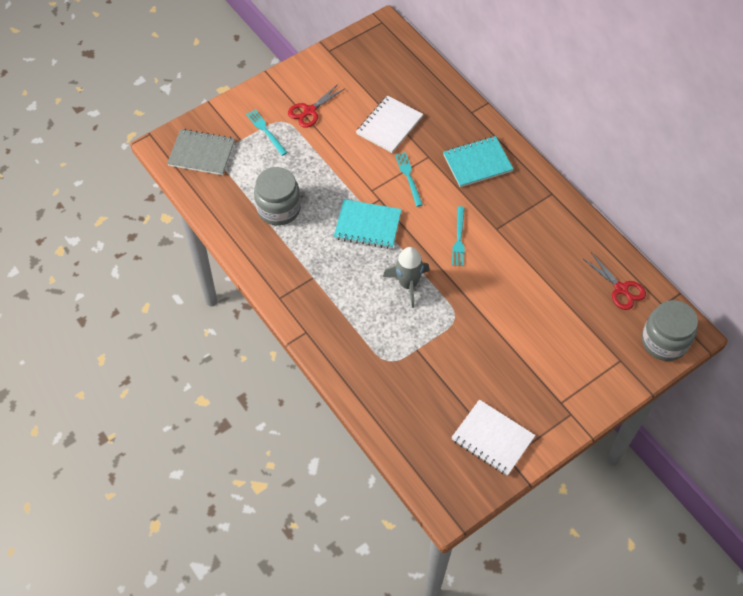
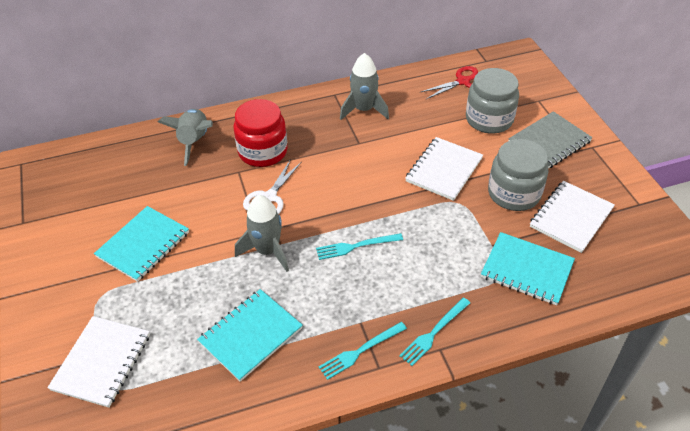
grey rocket: 1 -> 3
red jar: 0 -> 1
red scissors: 2 -> 1
turquoise notebook: 2 -> 3
white notebook: 2 -> 3
white scissors: 0 -> 1

